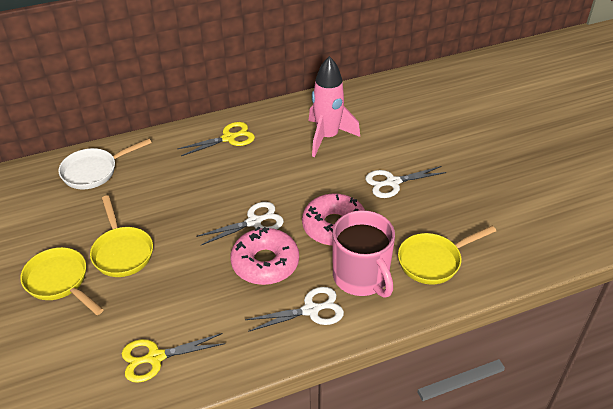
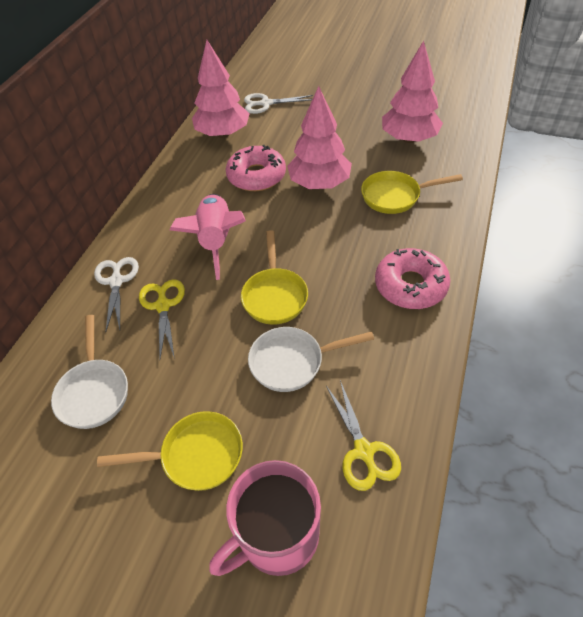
pink tree: 0 -> 3
white pan: 1 -> 2
white scissors: 3 -> 2

